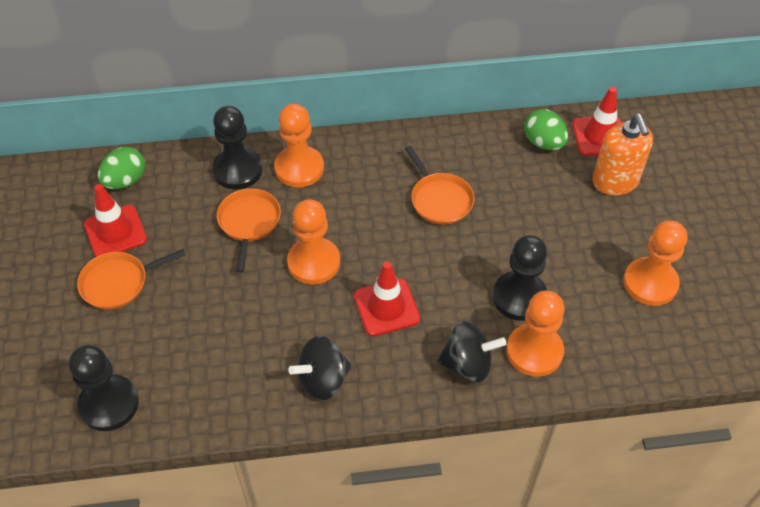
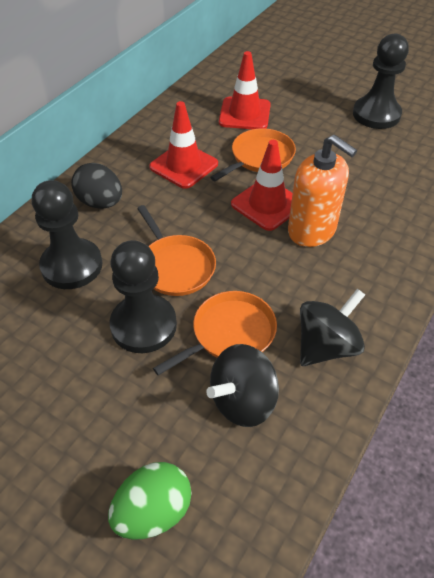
black egg: 0 -> 1
green egg: 2 -> 1
orange pawn: 4 -> 0

